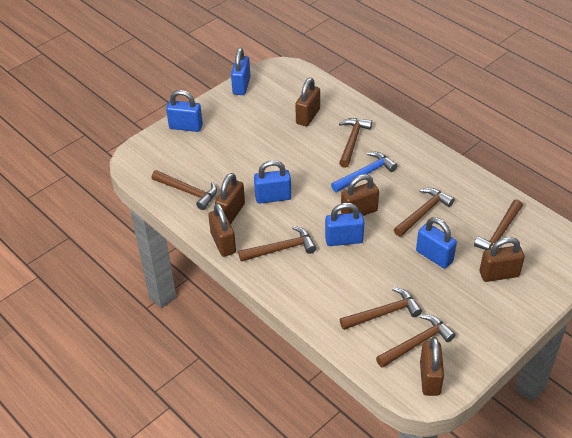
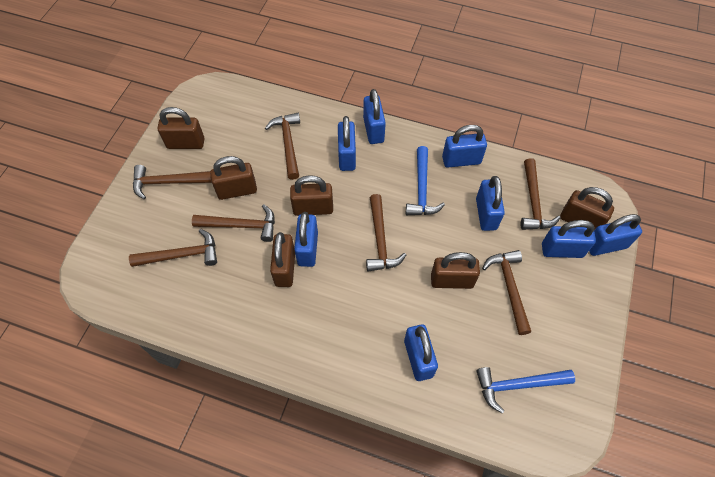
blue hammer: 1 -> 2
blue padlock: 5 -> 8

